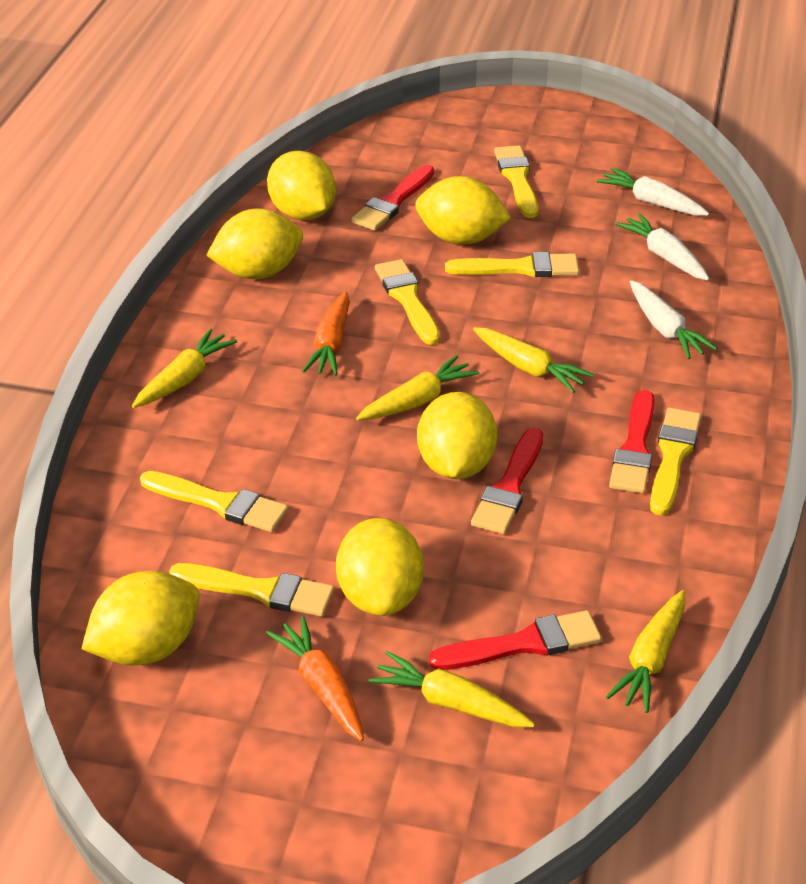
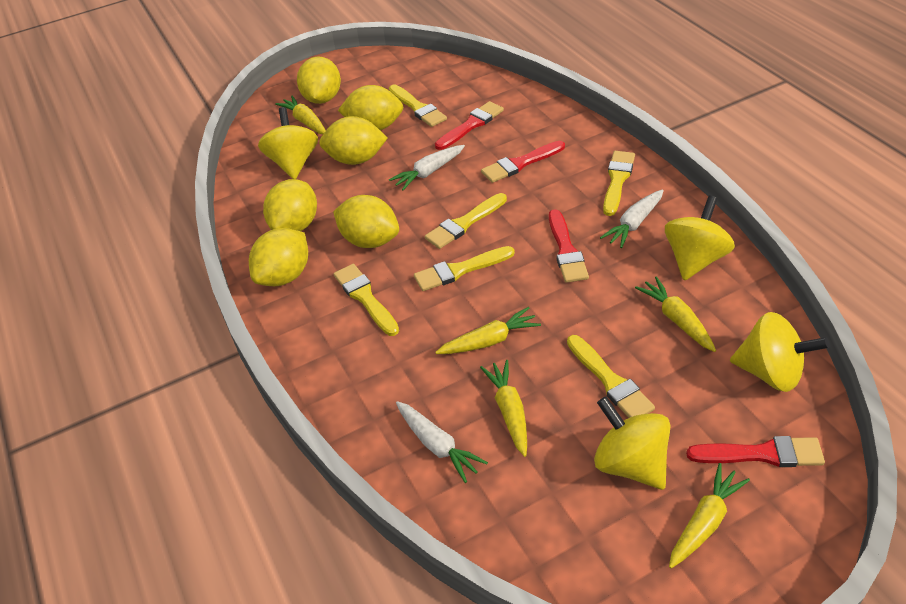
orange carrot: 2 -> 0
yellow spinning top: 0 -> 4

